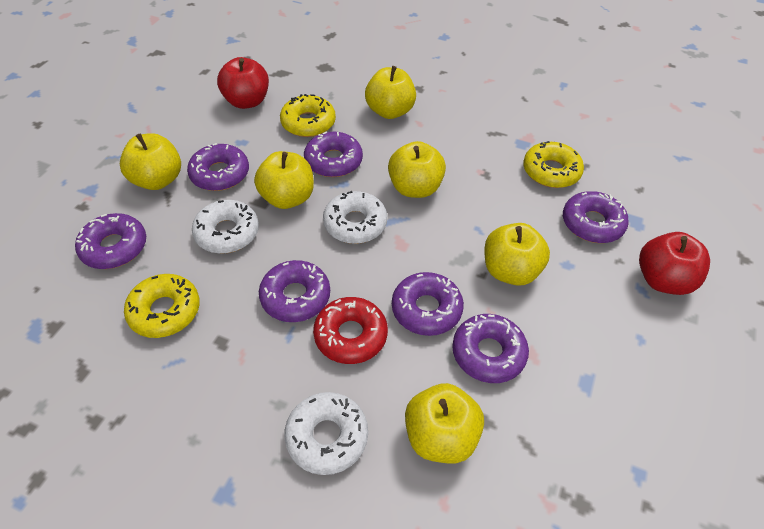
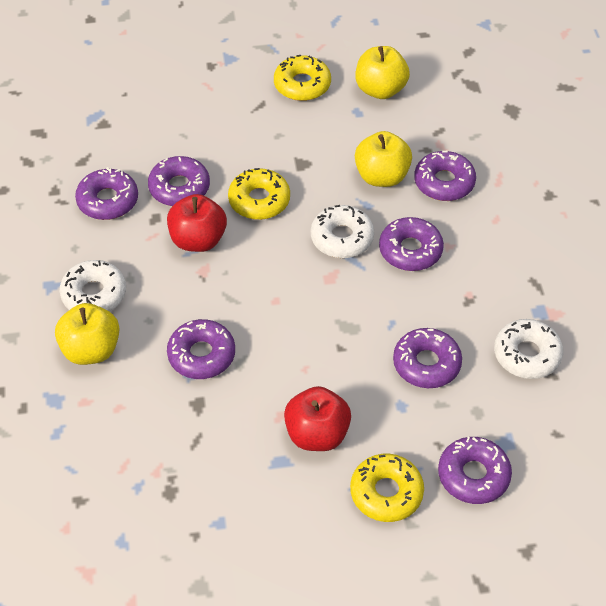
red donut: 1 -> 0
yellow apple: 6 -> 3

